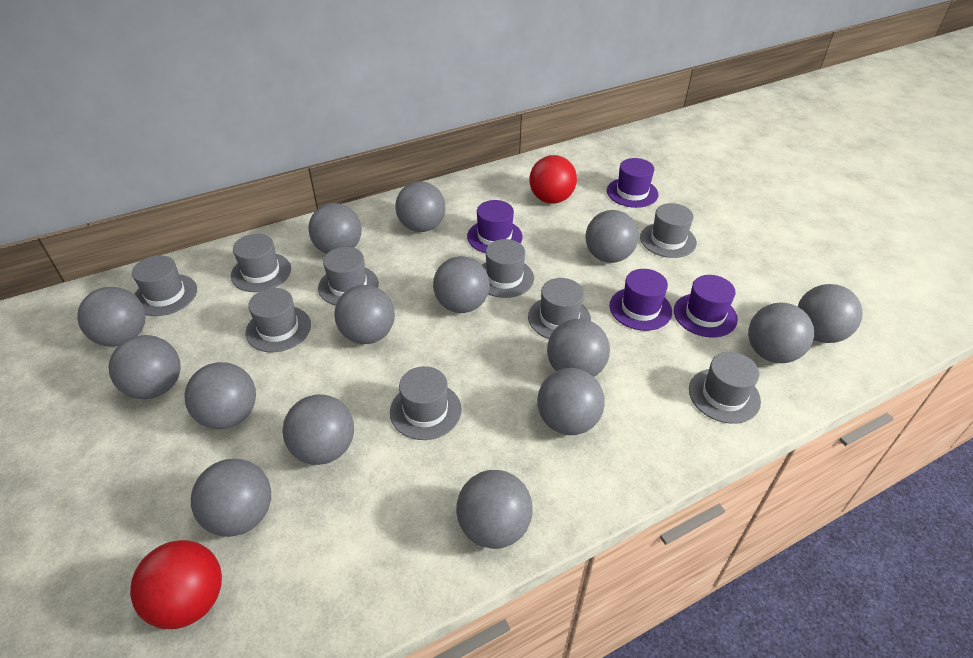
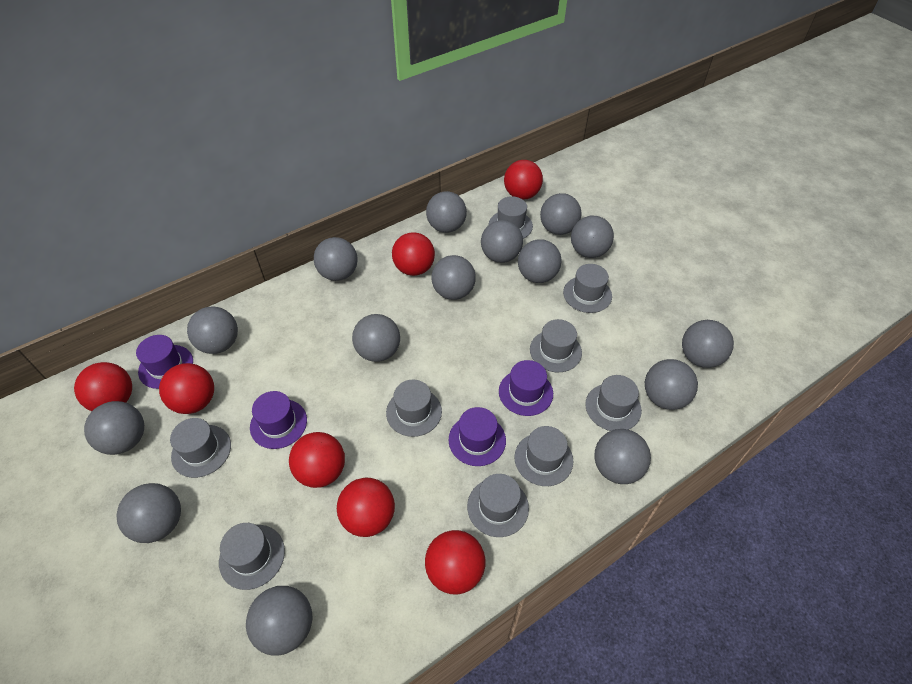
red ball: 2 -> 7

